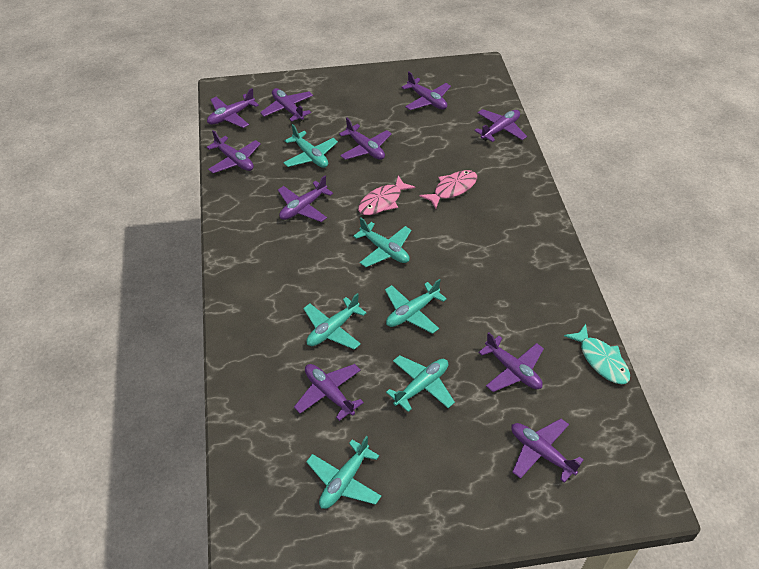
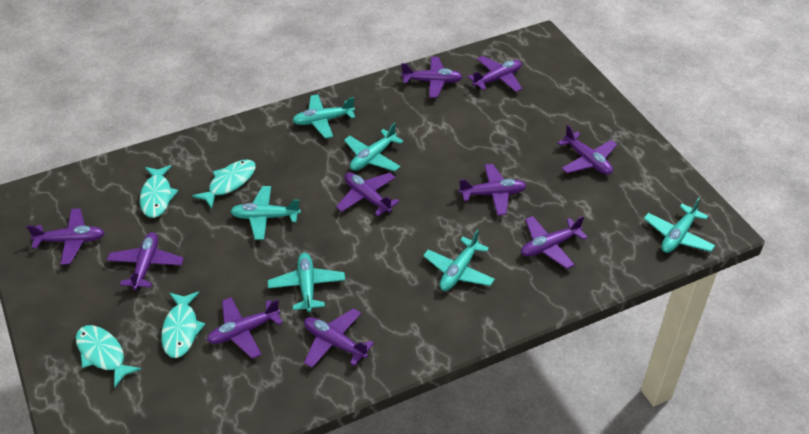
pink fish: 2 -> 0
turquoise fish: 1 -> 4

